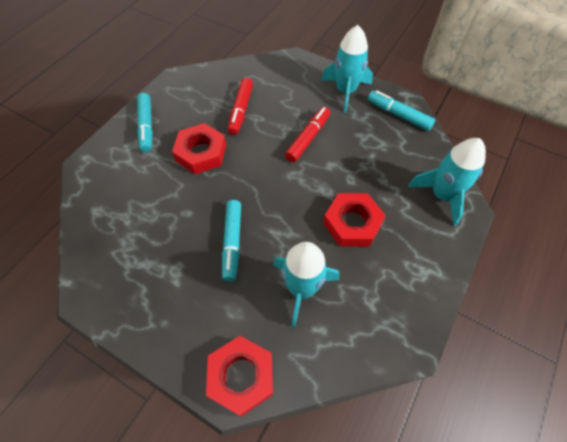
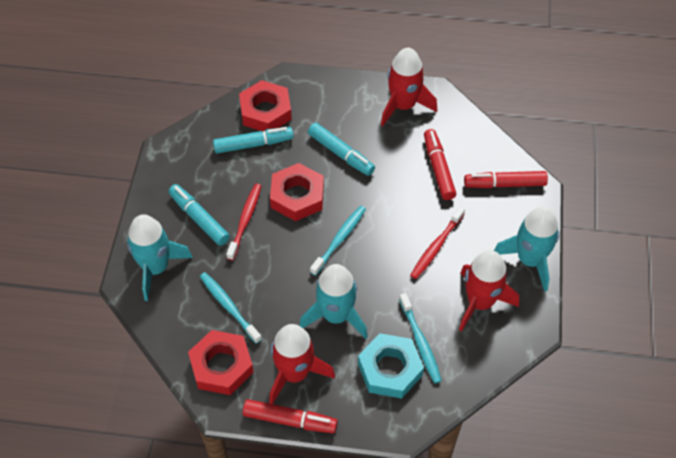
red marker: 2 -> 3
red rocket: 0 -> 3
red toothbrush: 0 -> 2
turquoise nut: 0 -> 1
turquoise toothbrush: 0 -> 3

